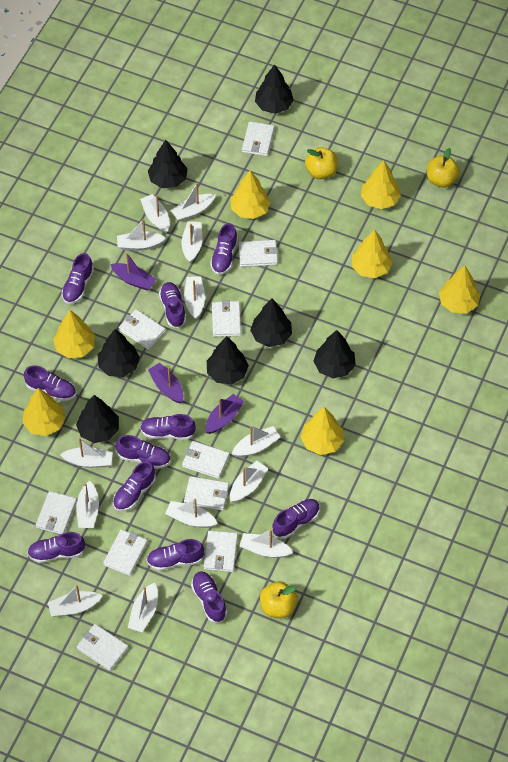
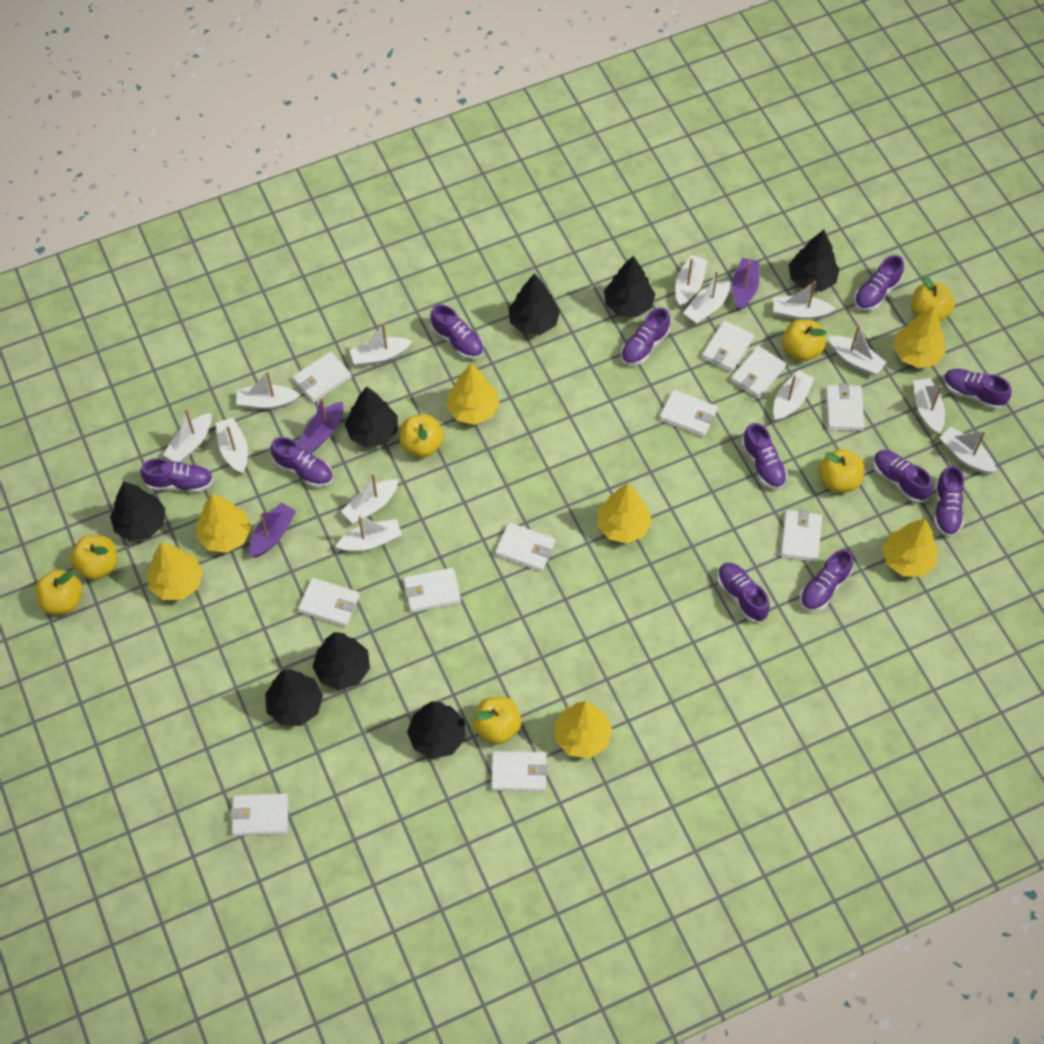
black tree: 7 -> 8
white wallet: 10 -> 11
yellow apple: 3 -> 7

